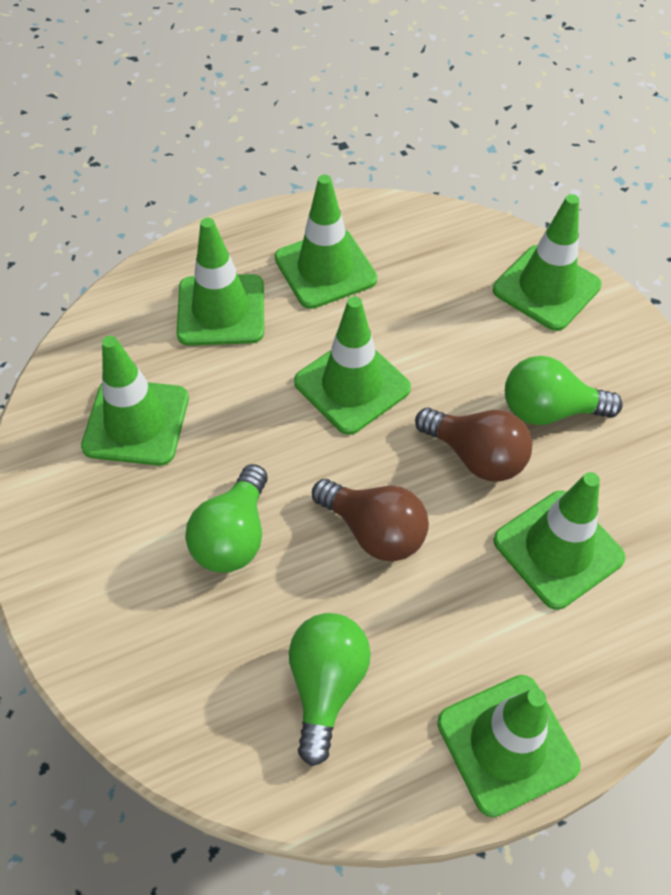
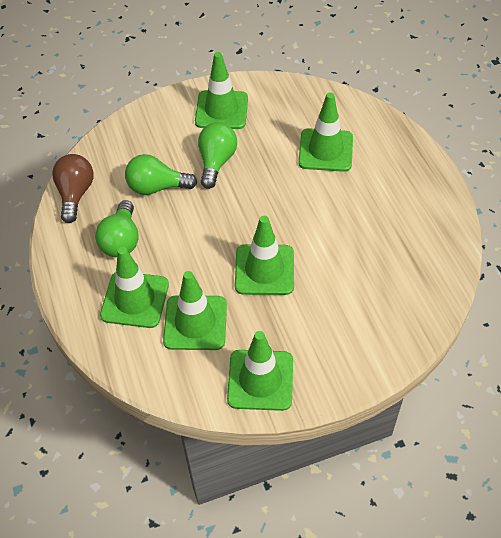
brown light bulb: 2 -> 1
green traffic cone: 7 -> 6

